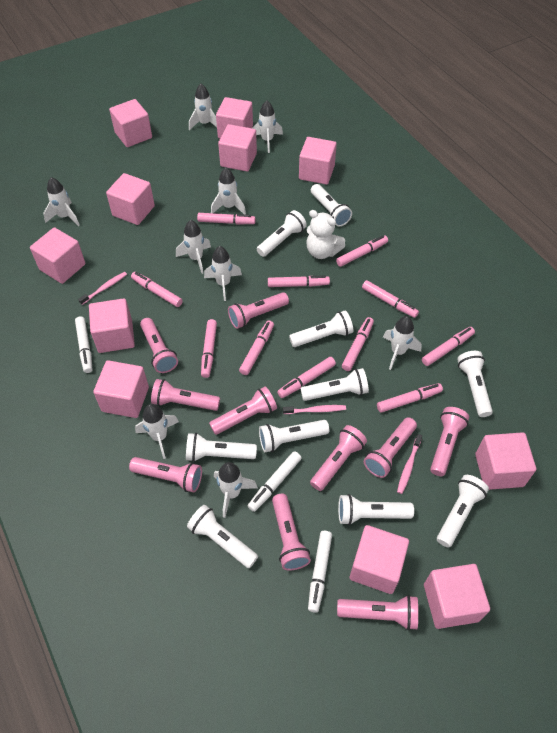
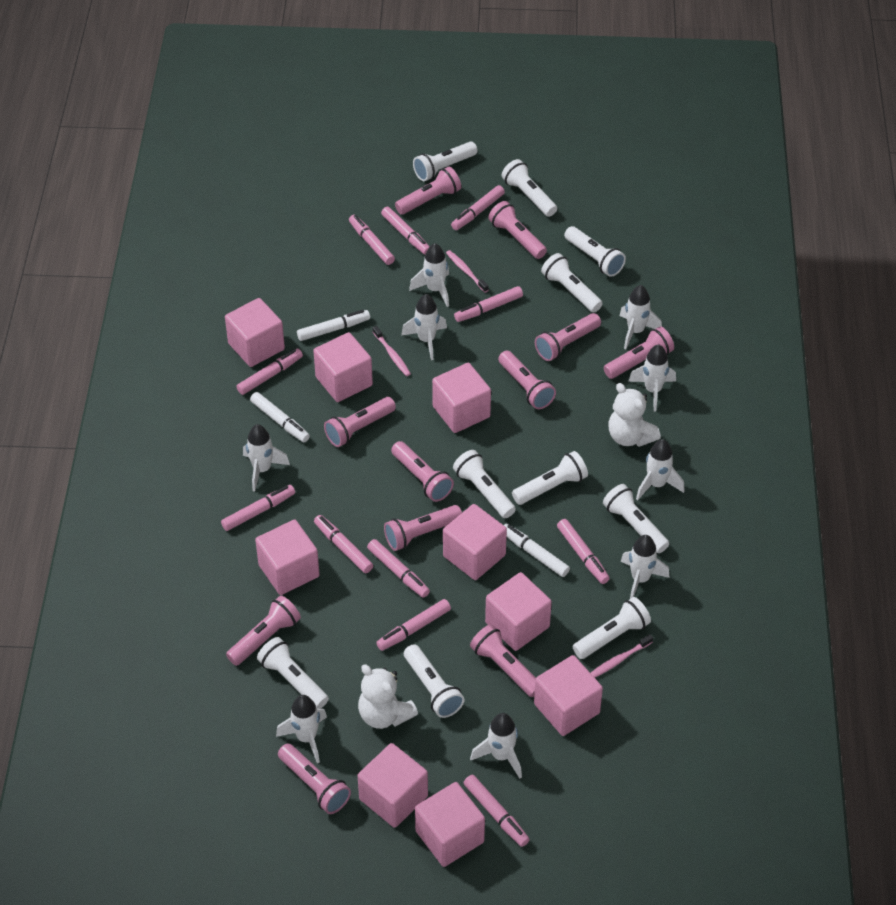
pink cube: 11 -> 9
pink flashlight: 10 -> 11
white teddy bear: 1 -> 2

